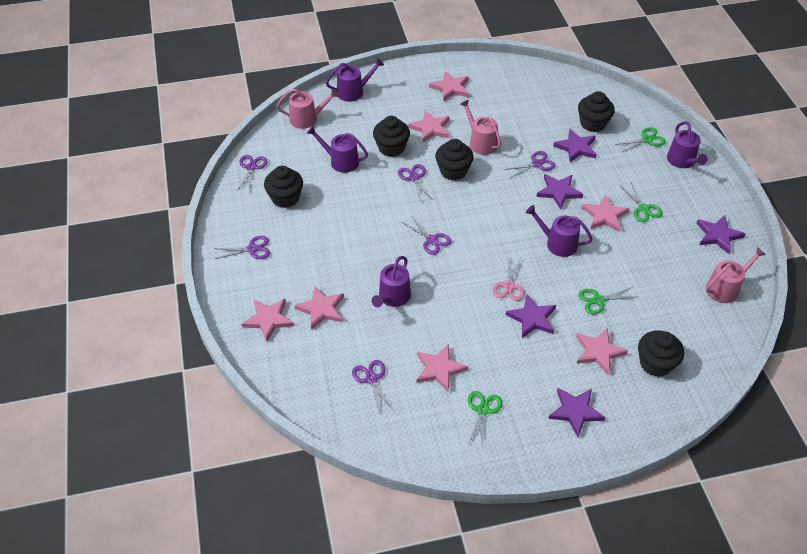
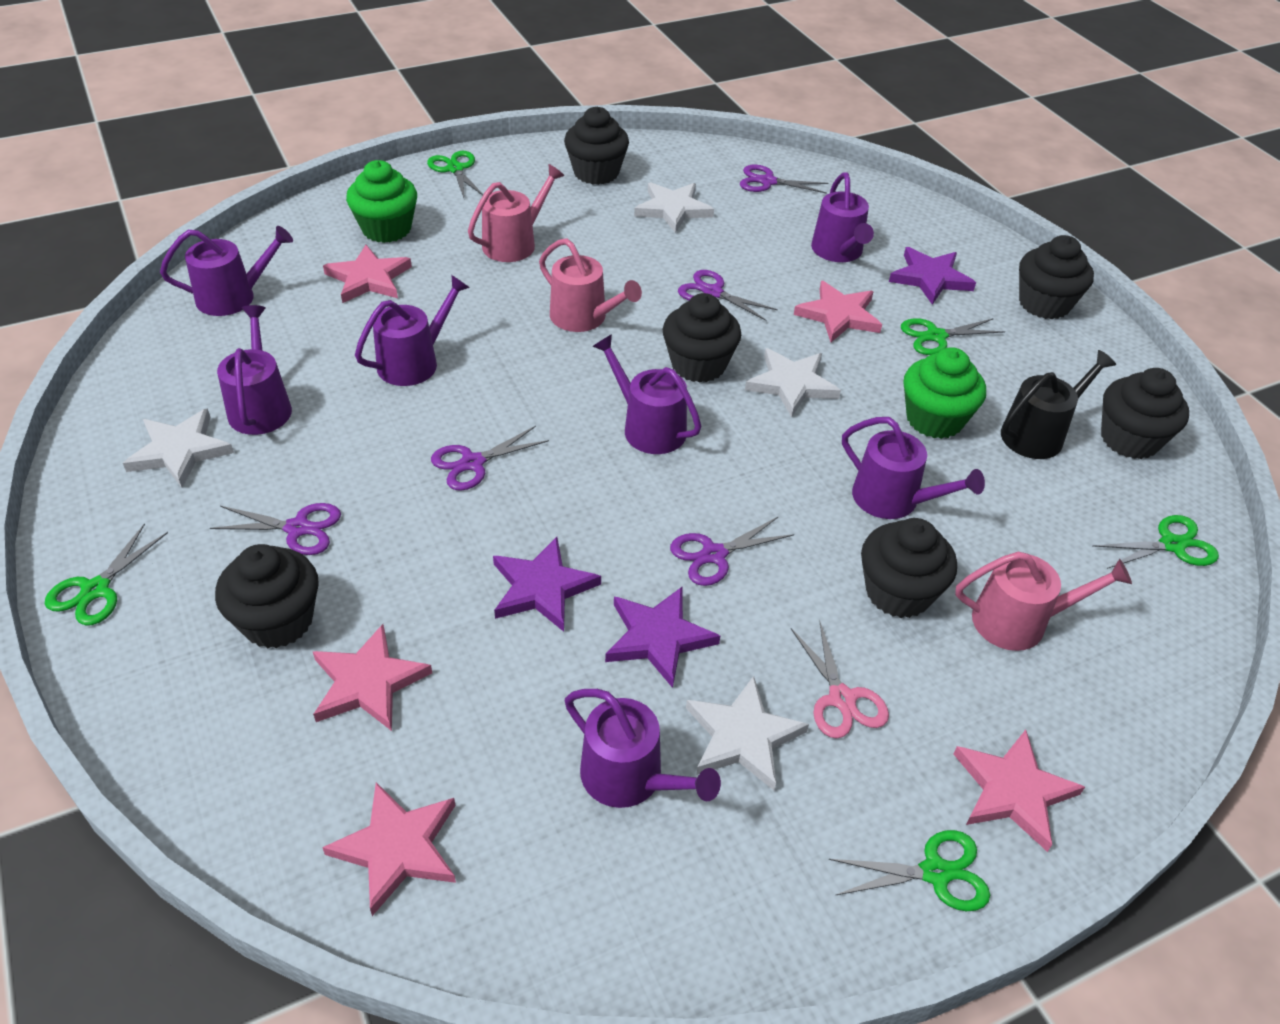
black cupcake: 5 -> 6
black watering can: 0 -> 1
green cupcake: 0 -> 2
green scissors: 4 -> 5
pink star: 7 -> 5
purple scissors: 6 -> 5
purple star: 5 -> 3
purple watering can: 5 -> 7
white star: 0 -> 4

